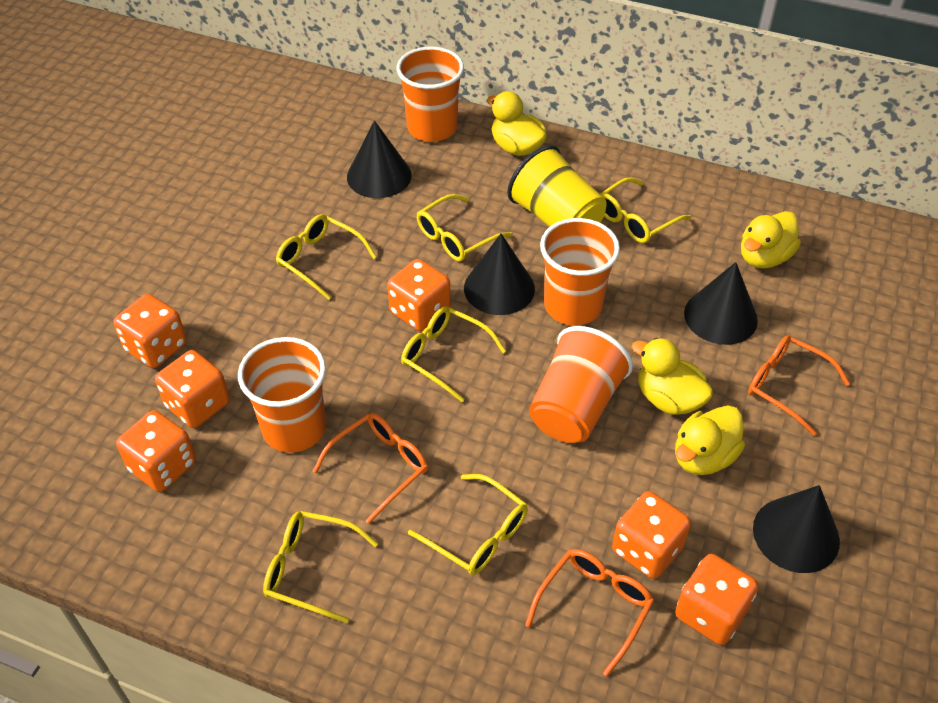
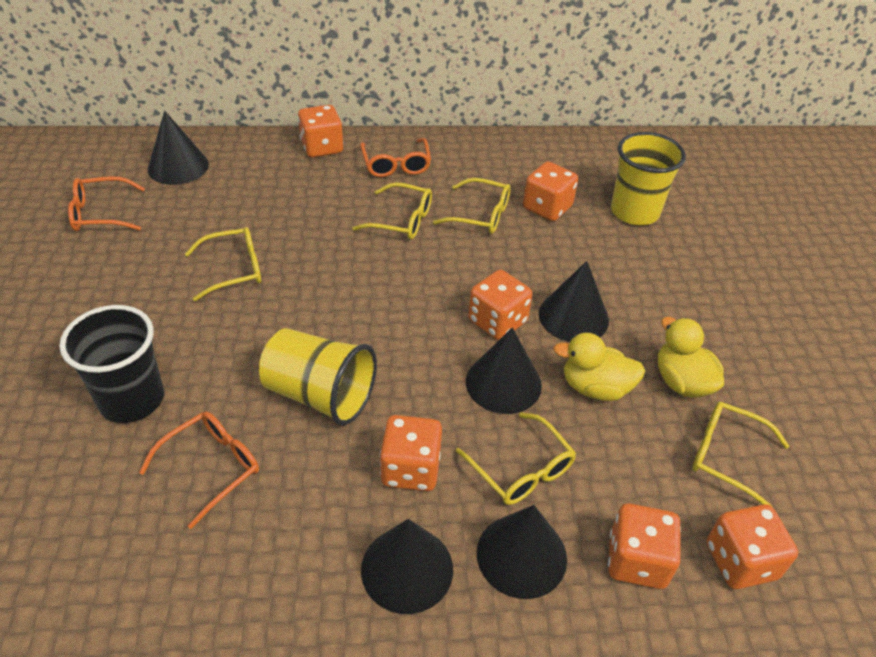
black cone: 4 -> 5
black cup: 0 -> 1
orange cup: 4 -> 0
yellow cup: 1 -> 2
yellow duck: 4 -> 2
yellow glasses: 6 -> 5

